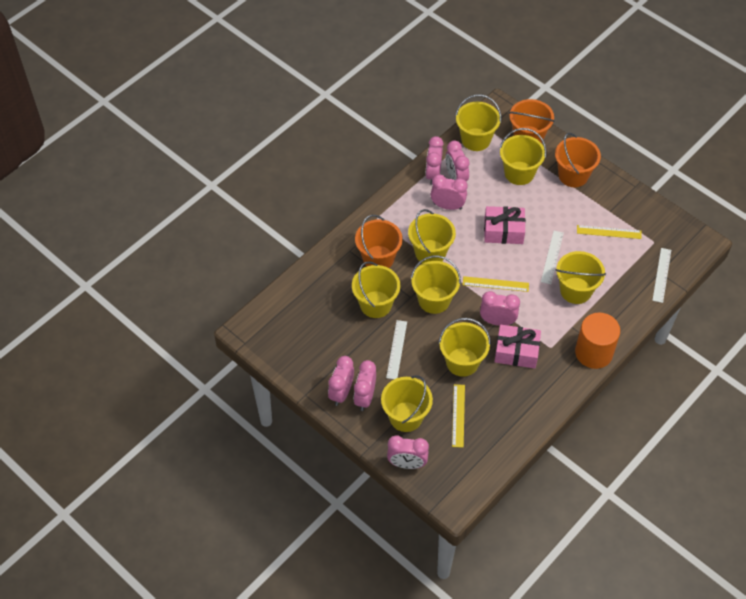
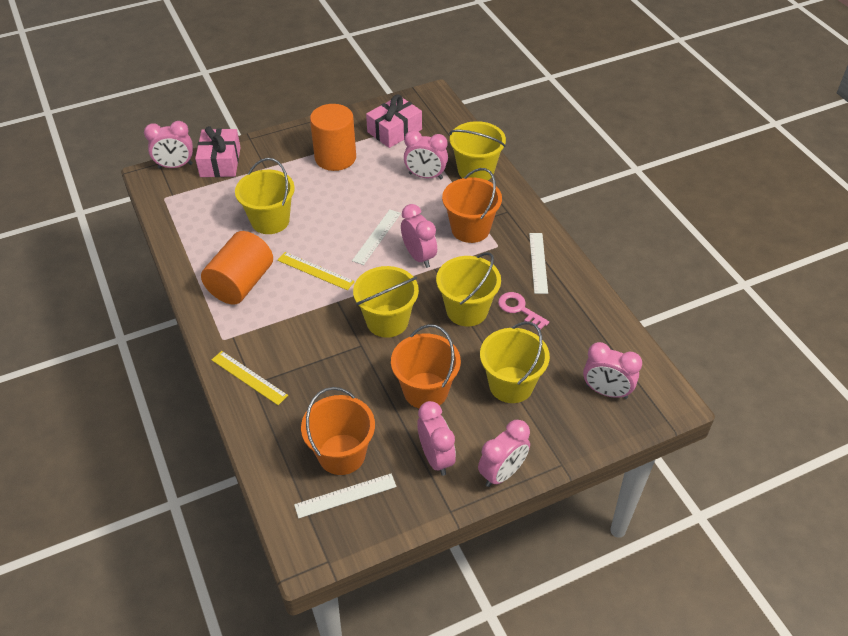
orange cylinder: 1 -> 2
pink clock: 7 -> 6
pink key: 0 -> 1
yellow bucket: 8 -> 5
yellow ruler: 3 -> 2

